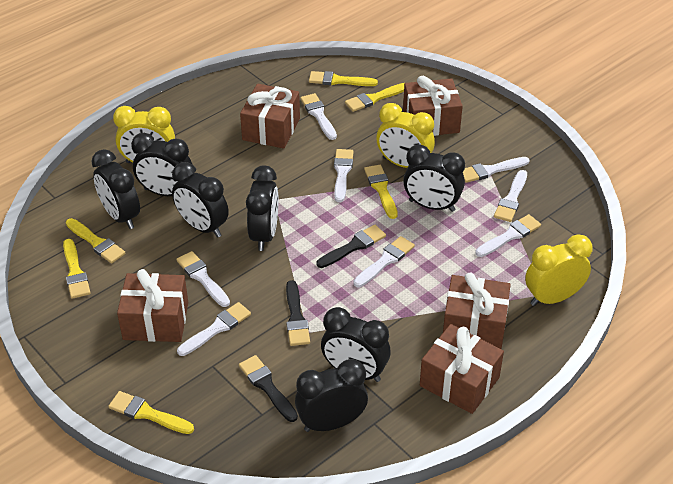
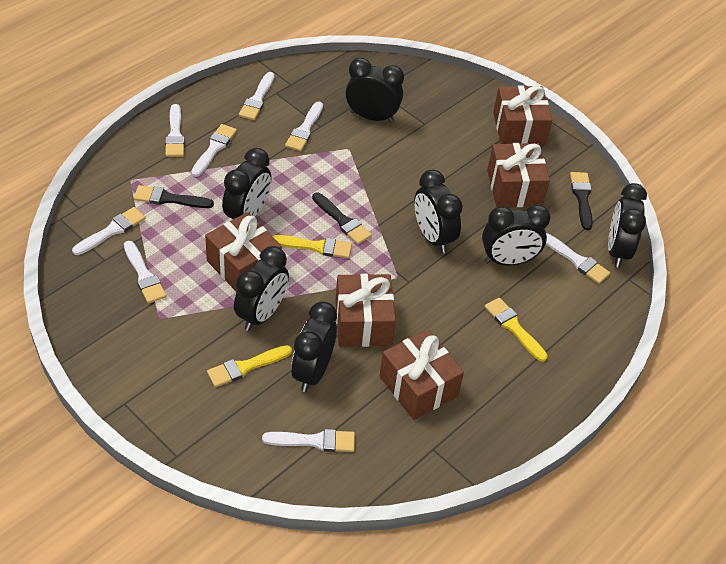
yellow brush: 6 -> 3
yellow clock: 3 -> 0

